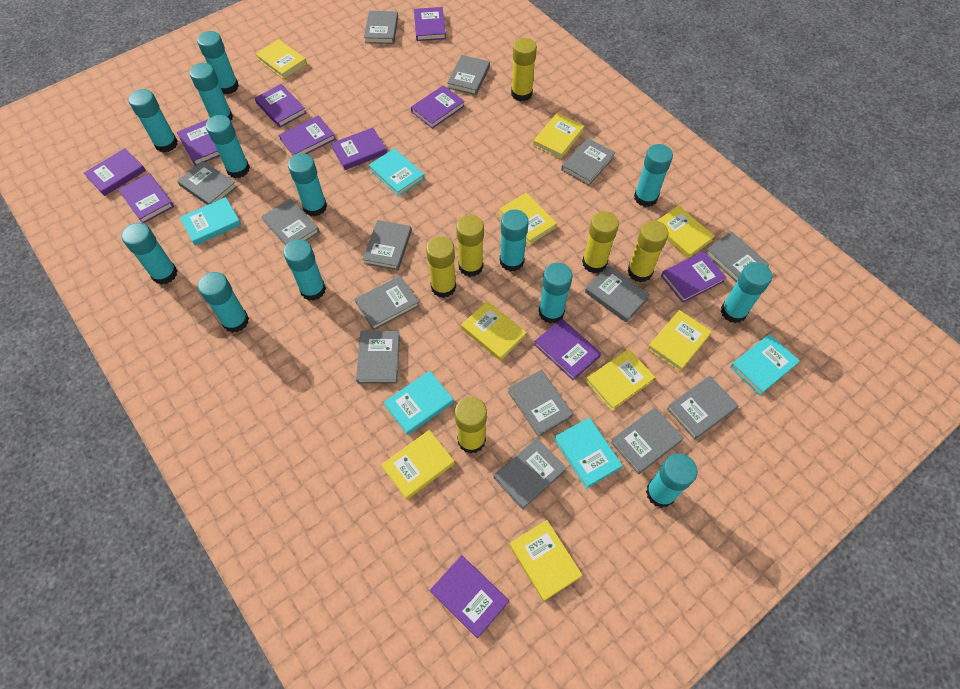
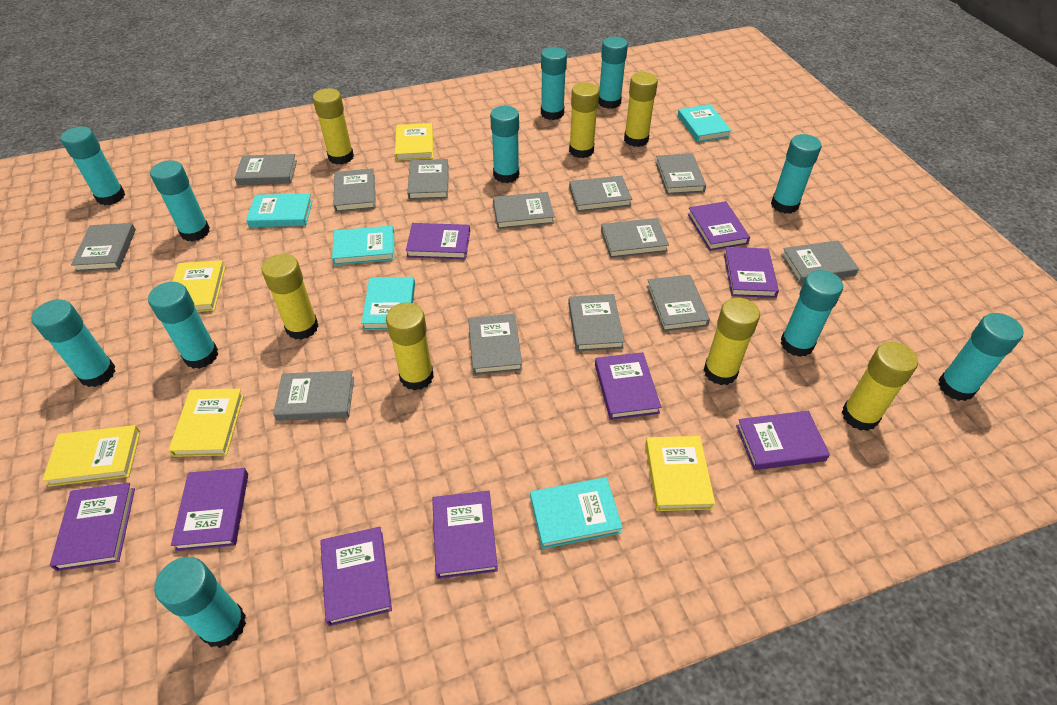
grey book: 14 -> 13
purple book: 11 -> 9
turquoise glue stick: 13 -> 11
yellow book: 9 -> 5
yellow glue stick: 6 -> 7

